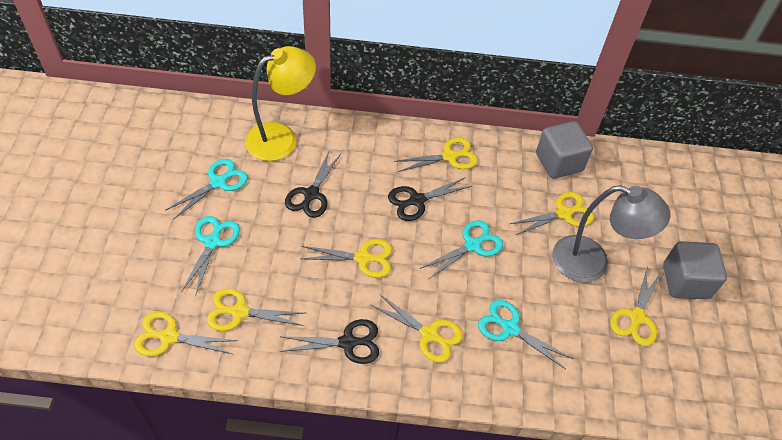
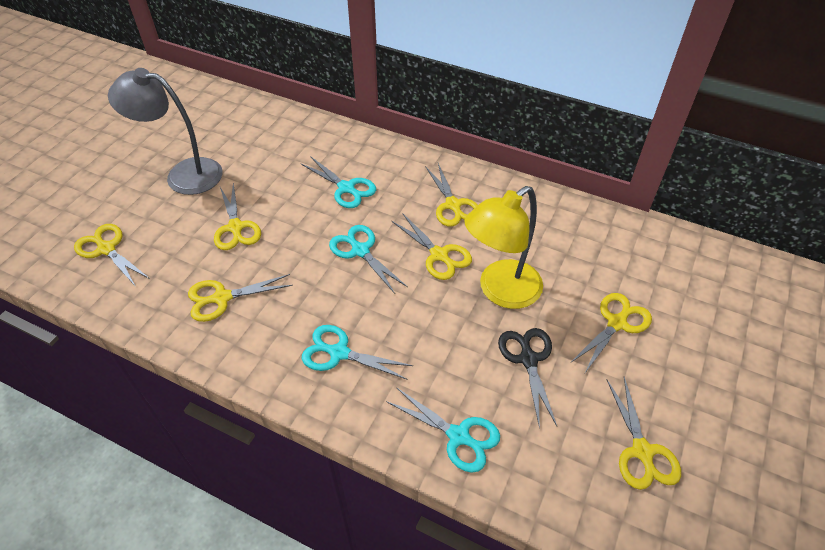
black scissors: 3 -> 1
grey cube: 2 -> 0

